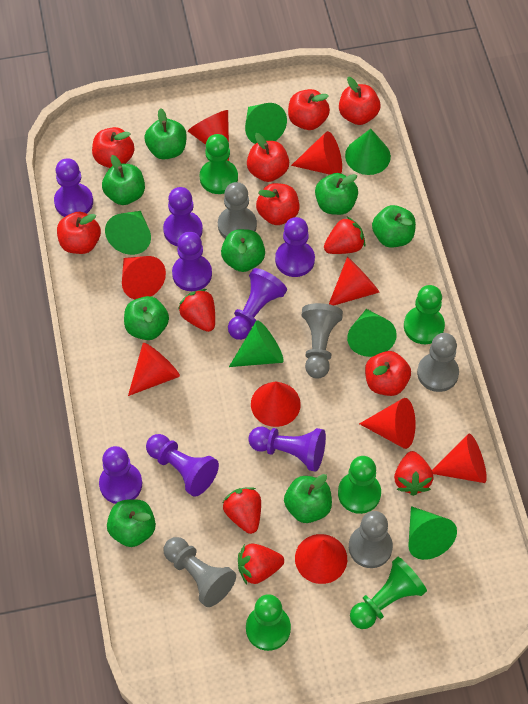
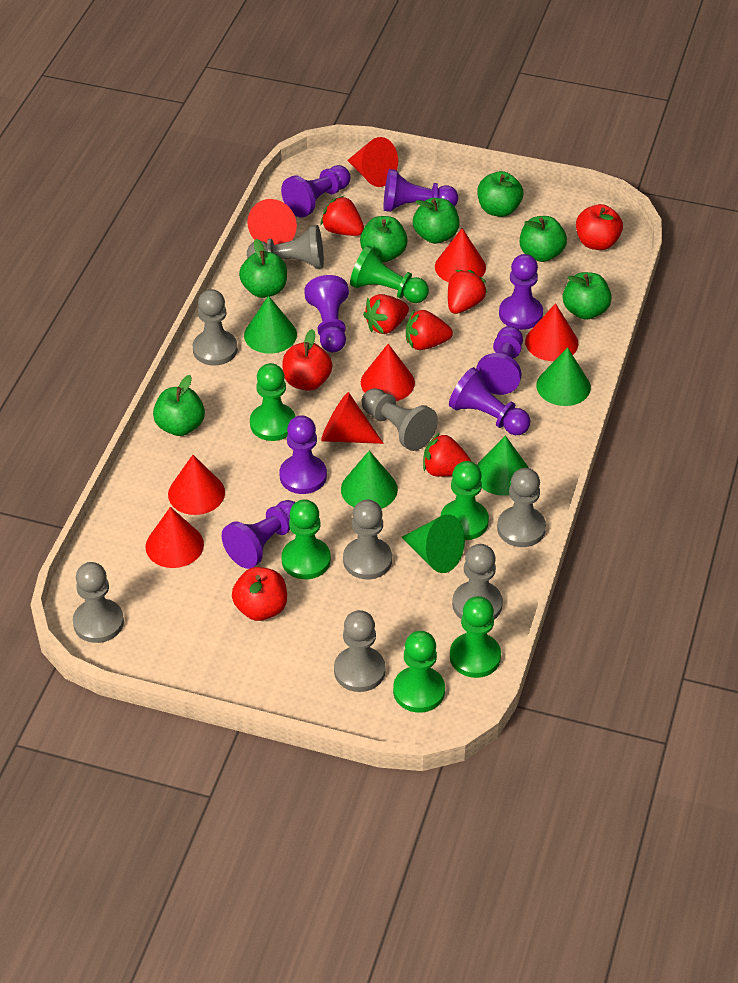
green apple: 8 -> 7
green cone: 6 -> 5
green pawn: 5 -> 6
grey pawn: 5 -> 8
red apple: 7 -> 3
red cone: 9 -> 8

